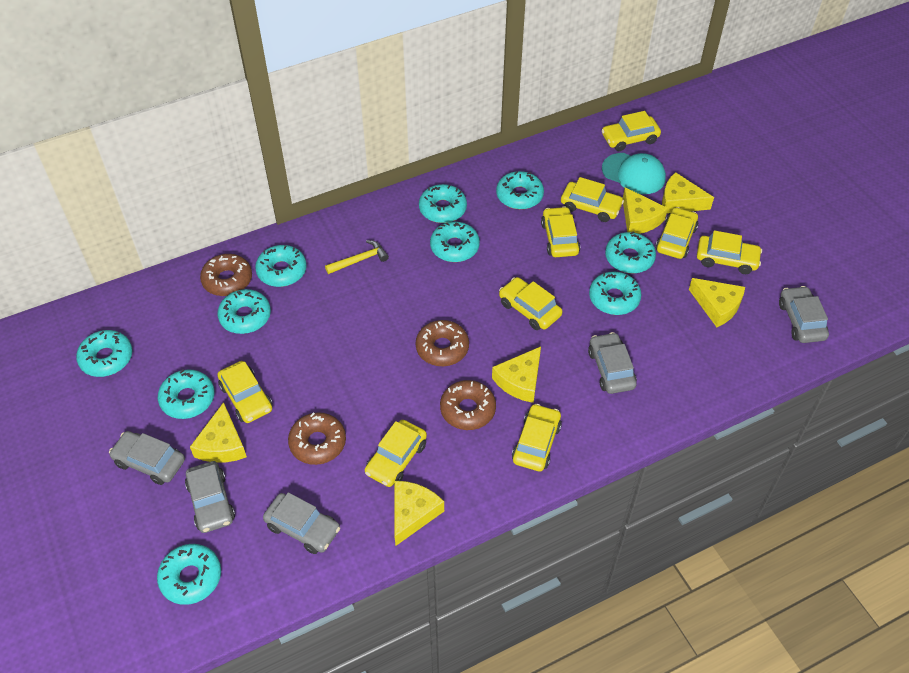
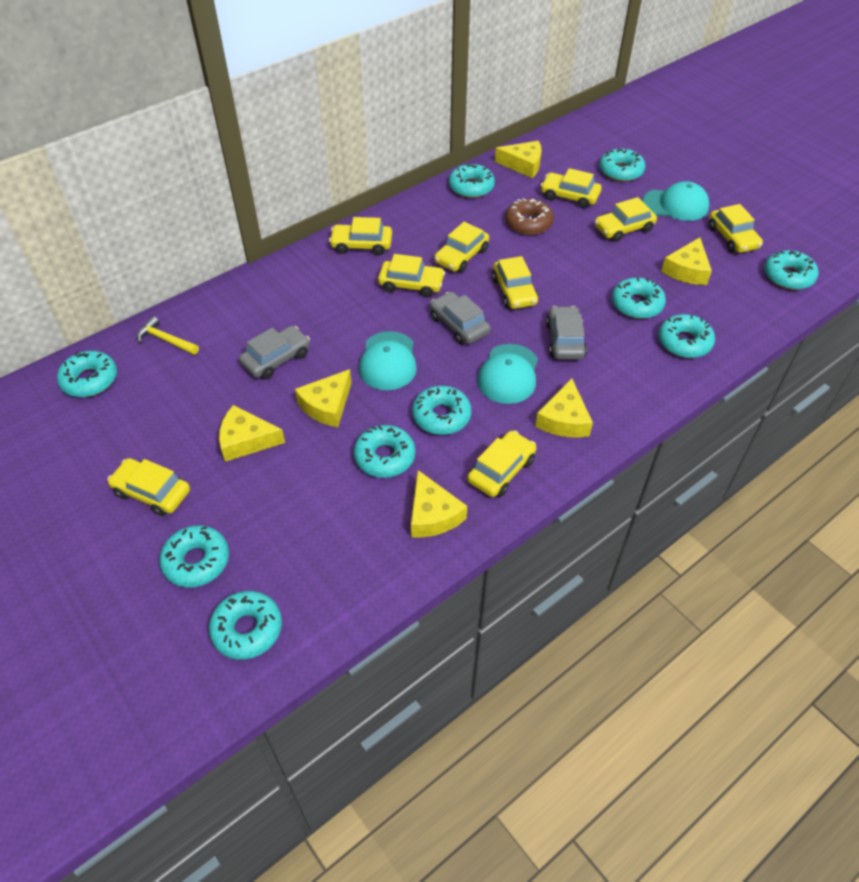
brown donut: 4 -> 1
grey car: 5 -> 3
turquoise cap: 1 -> 3

